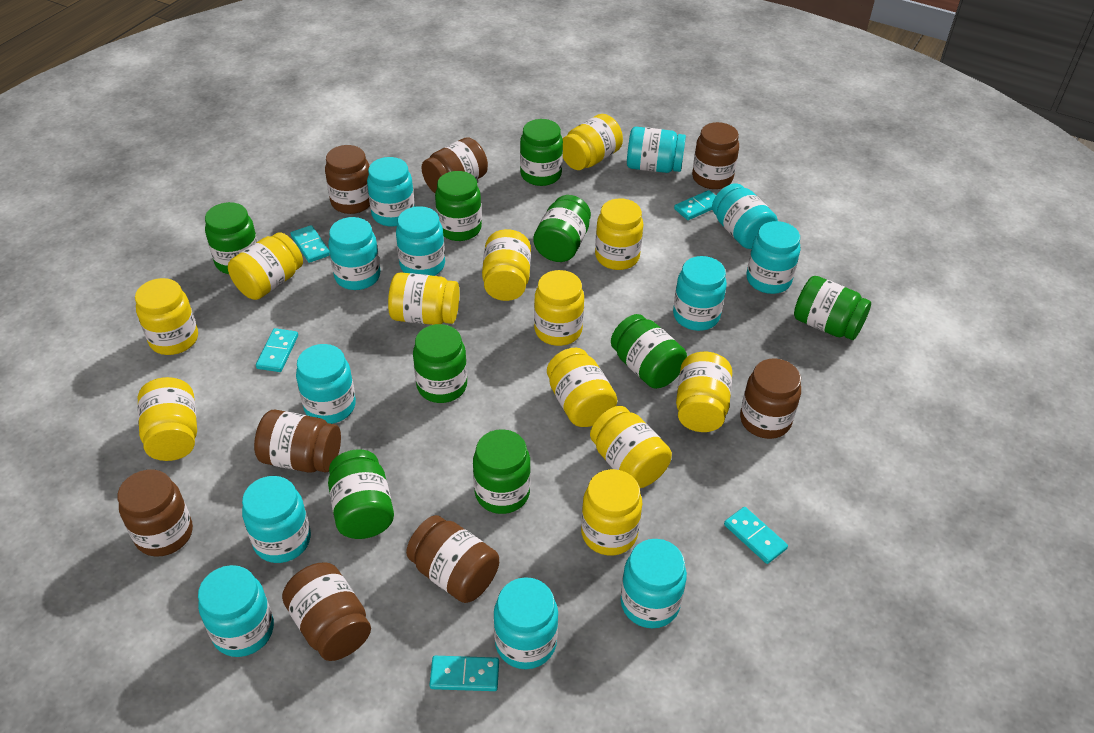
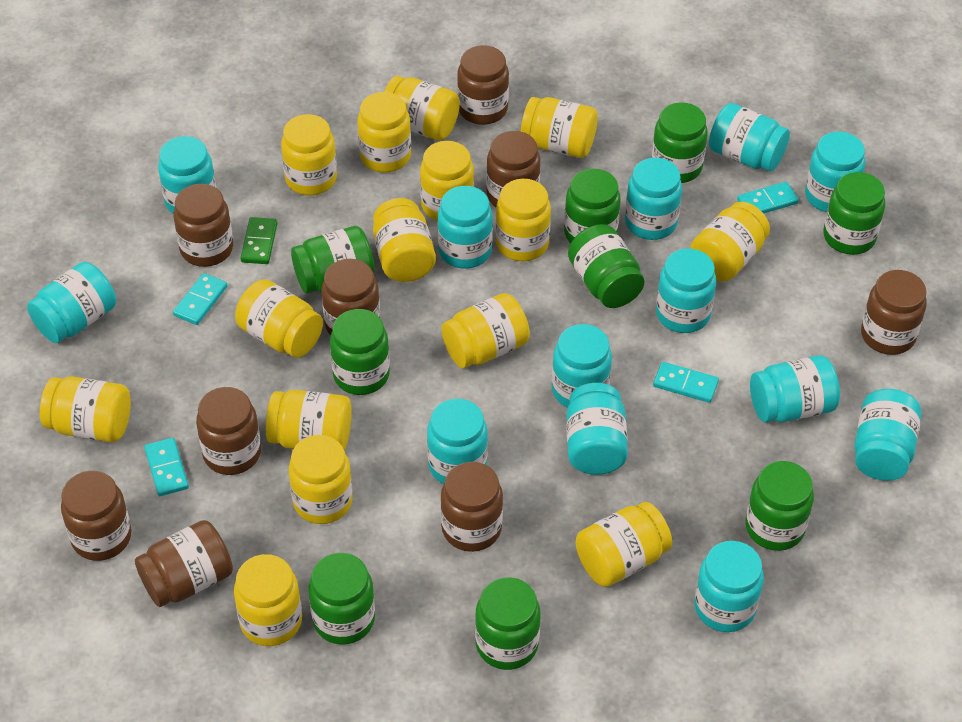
brown jar: 8 -> 9
green domino: 0 -> 1
turquoise domino: 5 -> 4
turquoise jar: 12 -> 13
yellow jar: 12 -> 15

